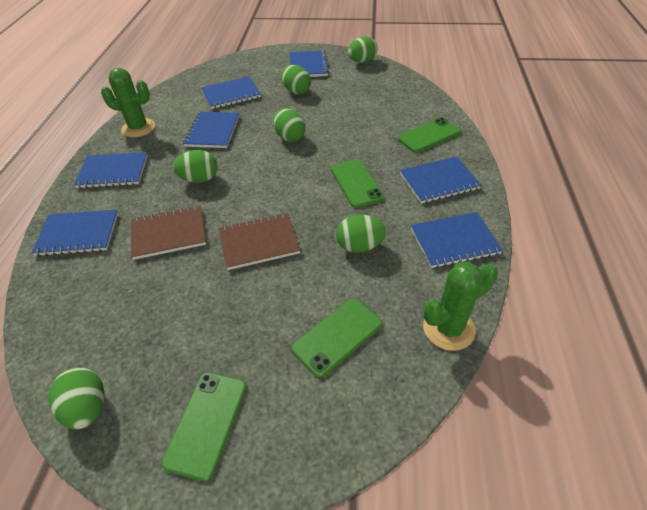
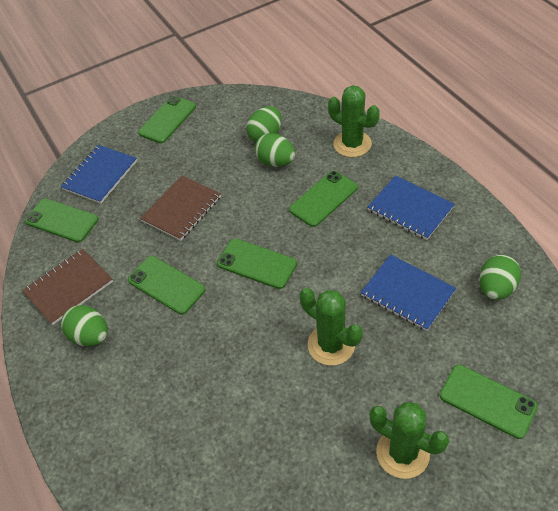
blue notebook: 7 -> 3
green cactus: 2 -> 3
green egg: 6 -> 4
green phone: 4 -> 6

